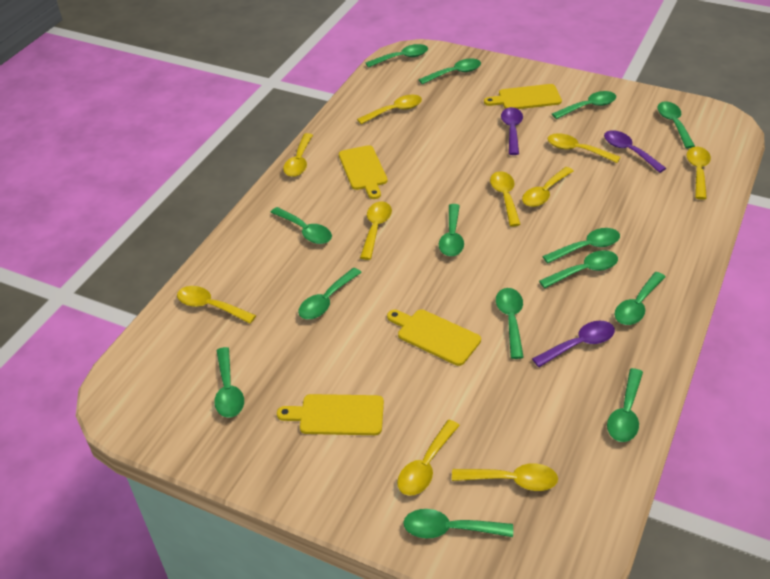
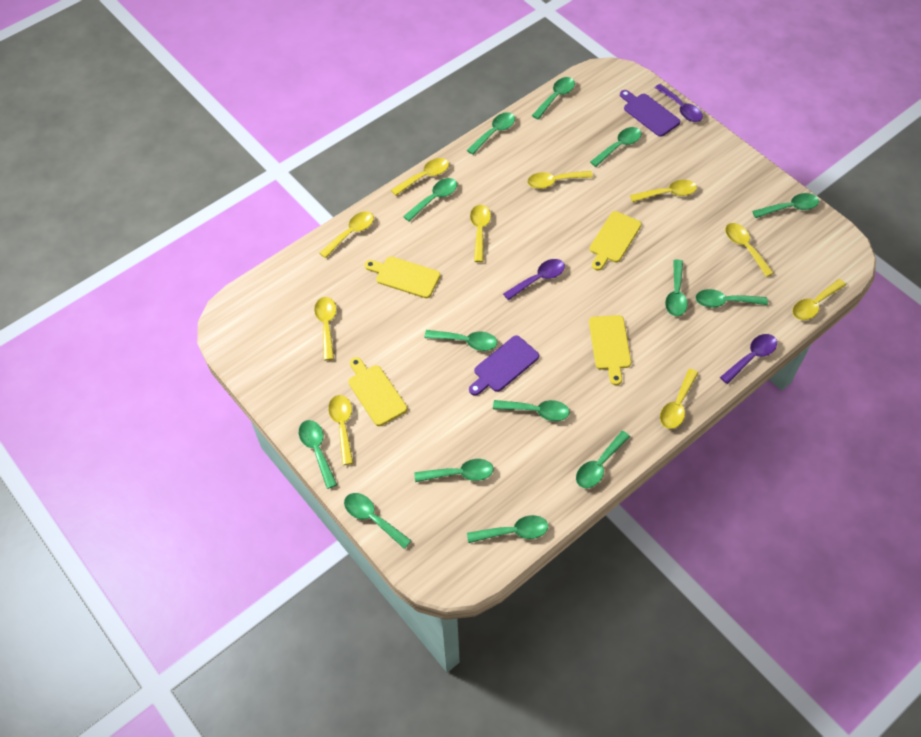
purple cutting board: 0 -> 2

